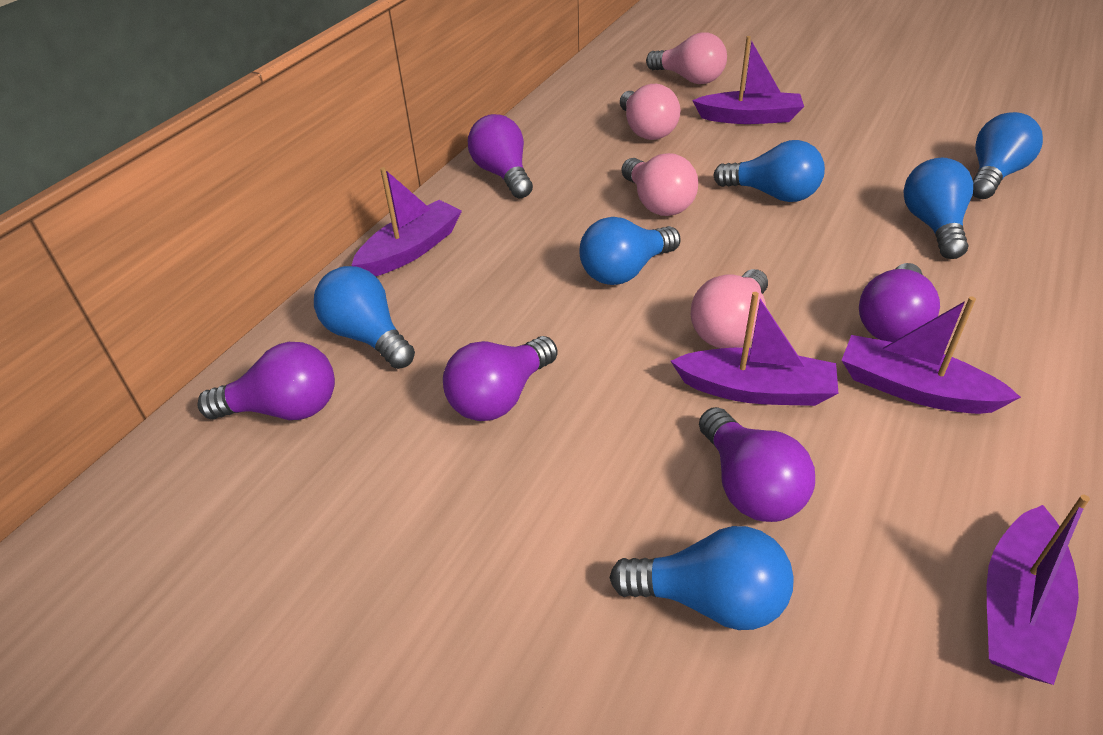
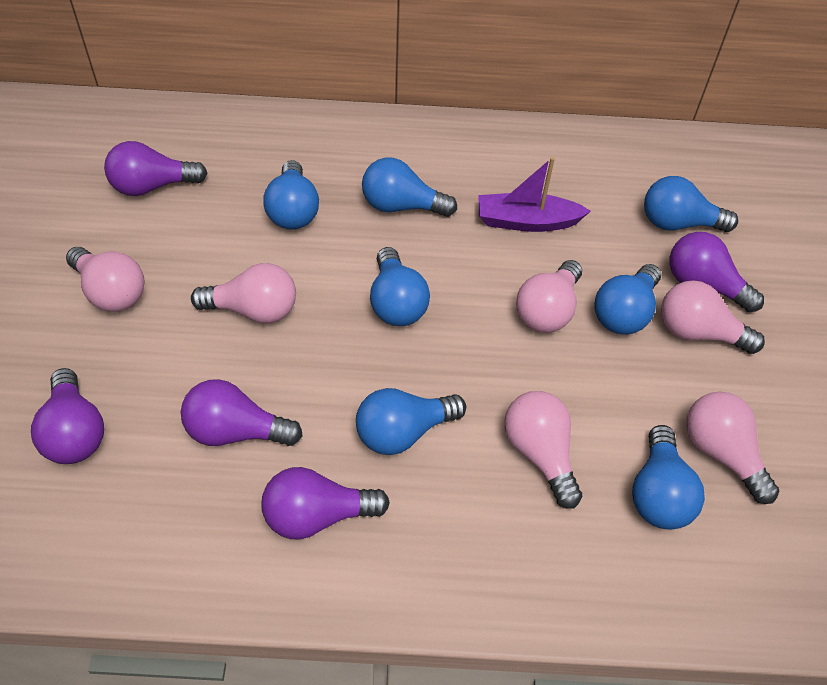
blue light bulb: 6 -> 7
pink light bulb: 4 -> 6
purple boat: 5 -> 1

